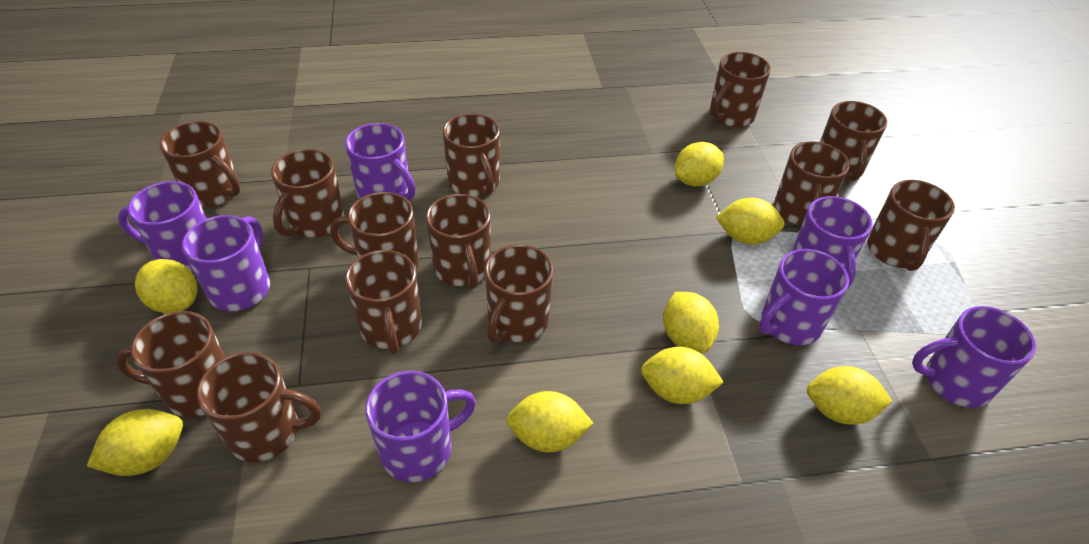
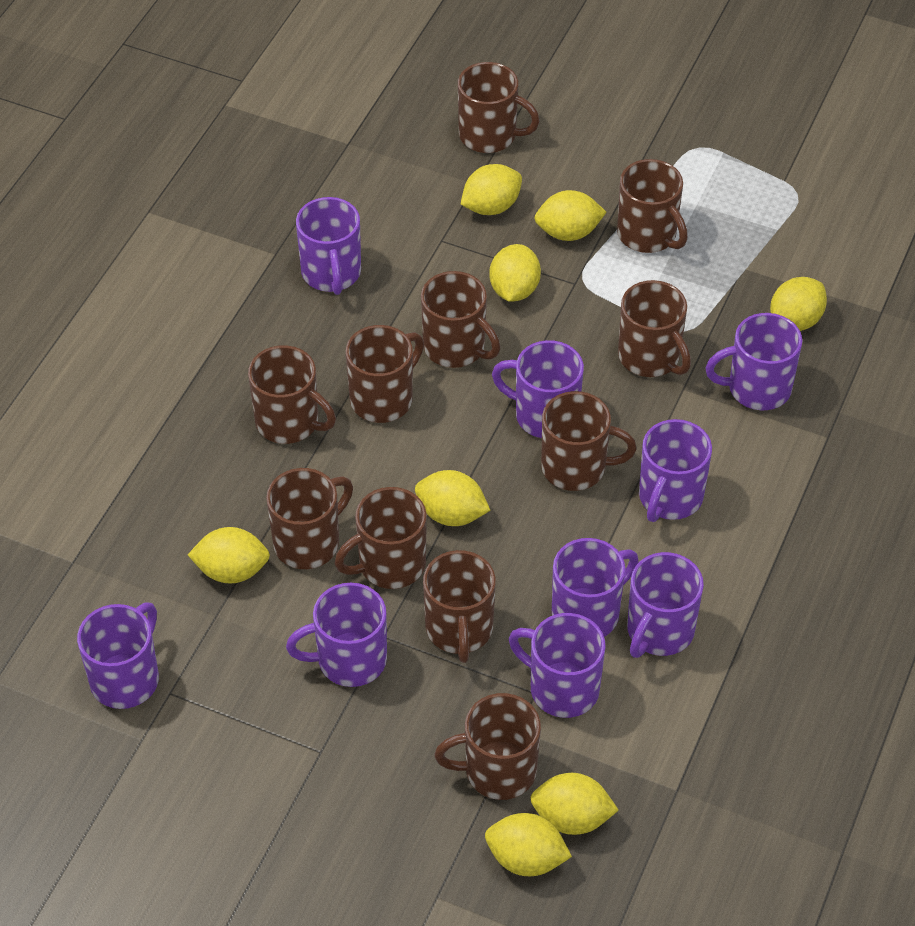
brown mug: 13 -> 11
purple mug: 7 -> 9

